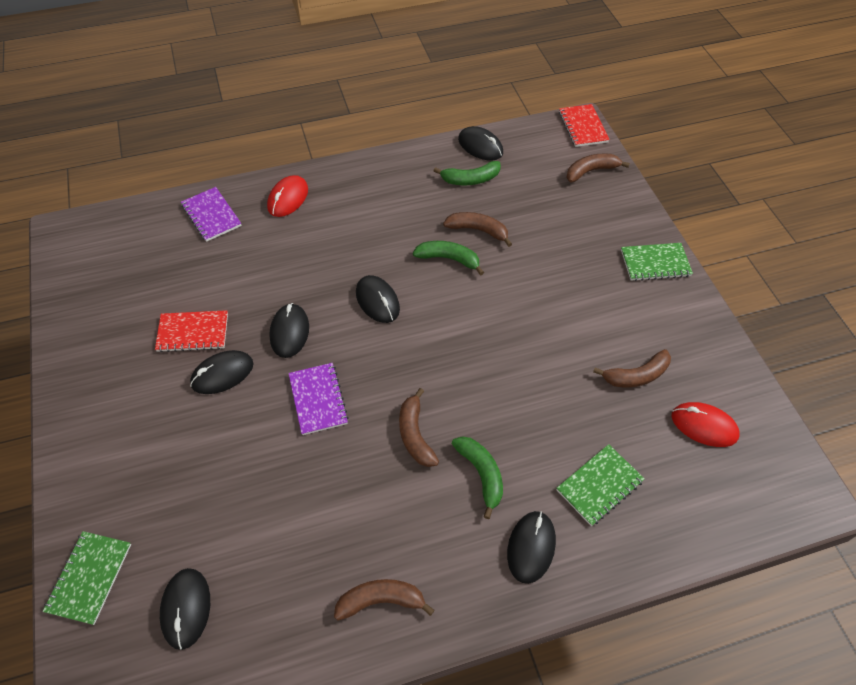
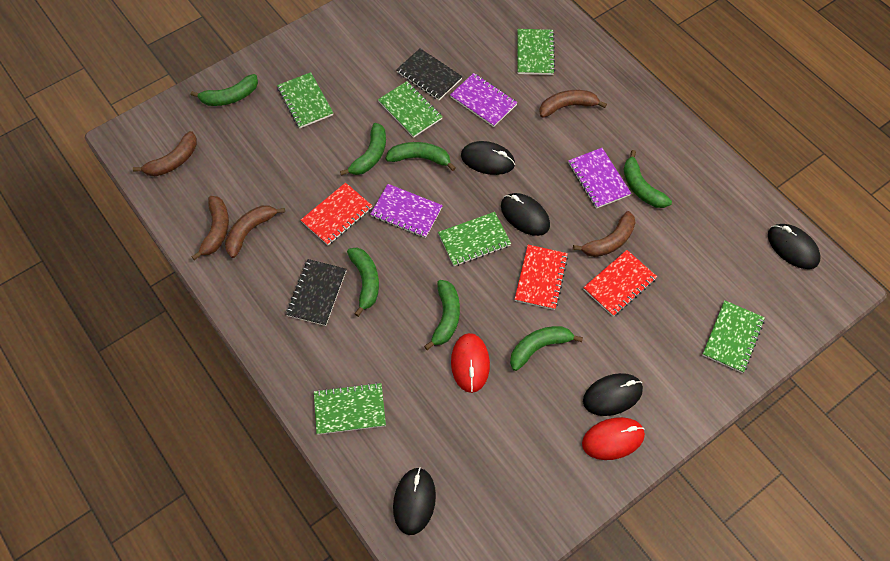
black mouse: 6 -> 5
black notebook: 0 -> 2
green banana: 3 -> 7
green notebook: 3 -> 6
purple notebook: 2 -> 3
red notebook: 2 -> 3

